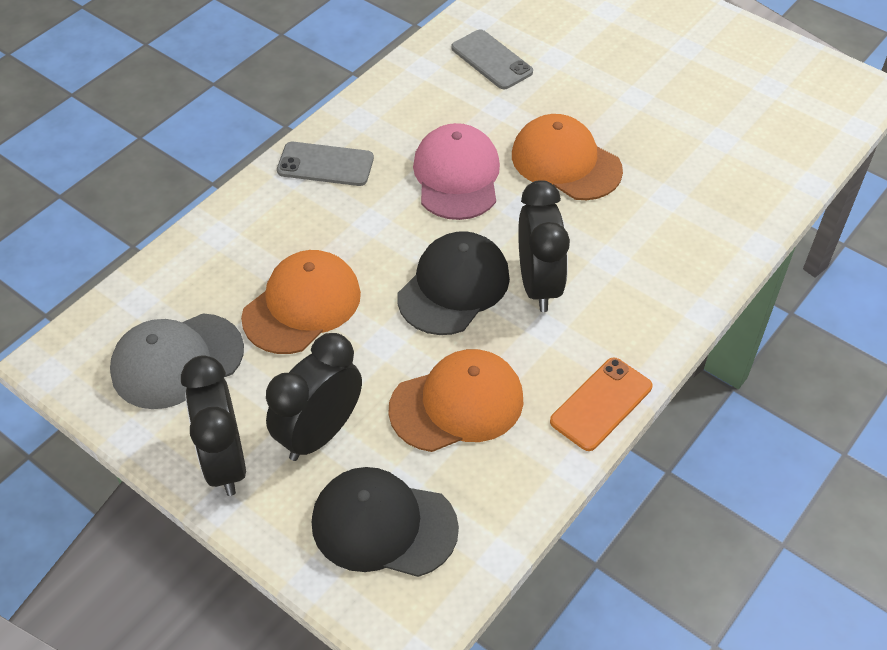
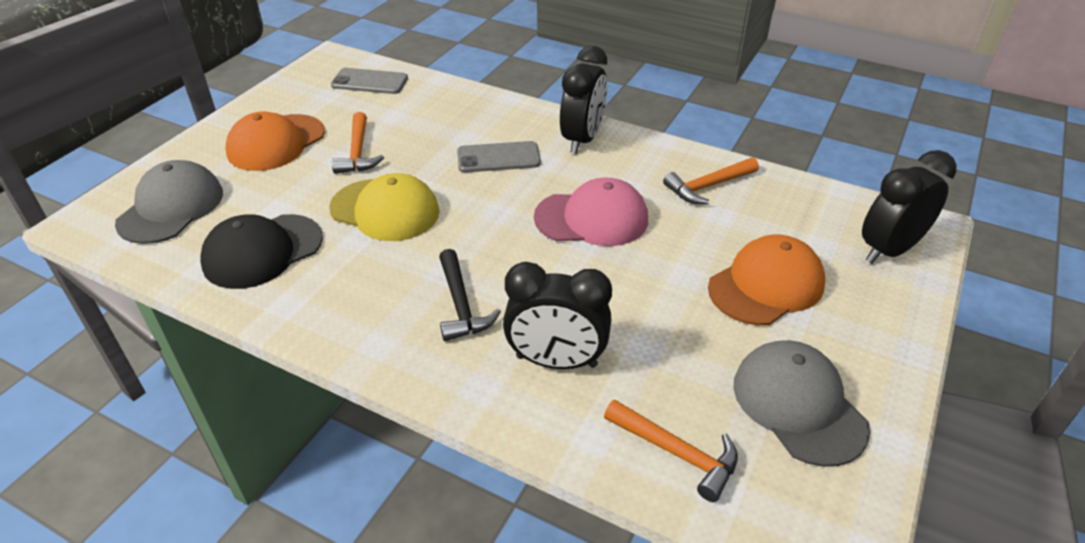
black cap: 2 -> 1
black hammer: 0 -> 1
grey cap: 1 -> 2
orange cap: 3 -> 2
orange hammer: 0 -> 3
orange phone: 1 -> 0
yellow cap: 0 -> 1

